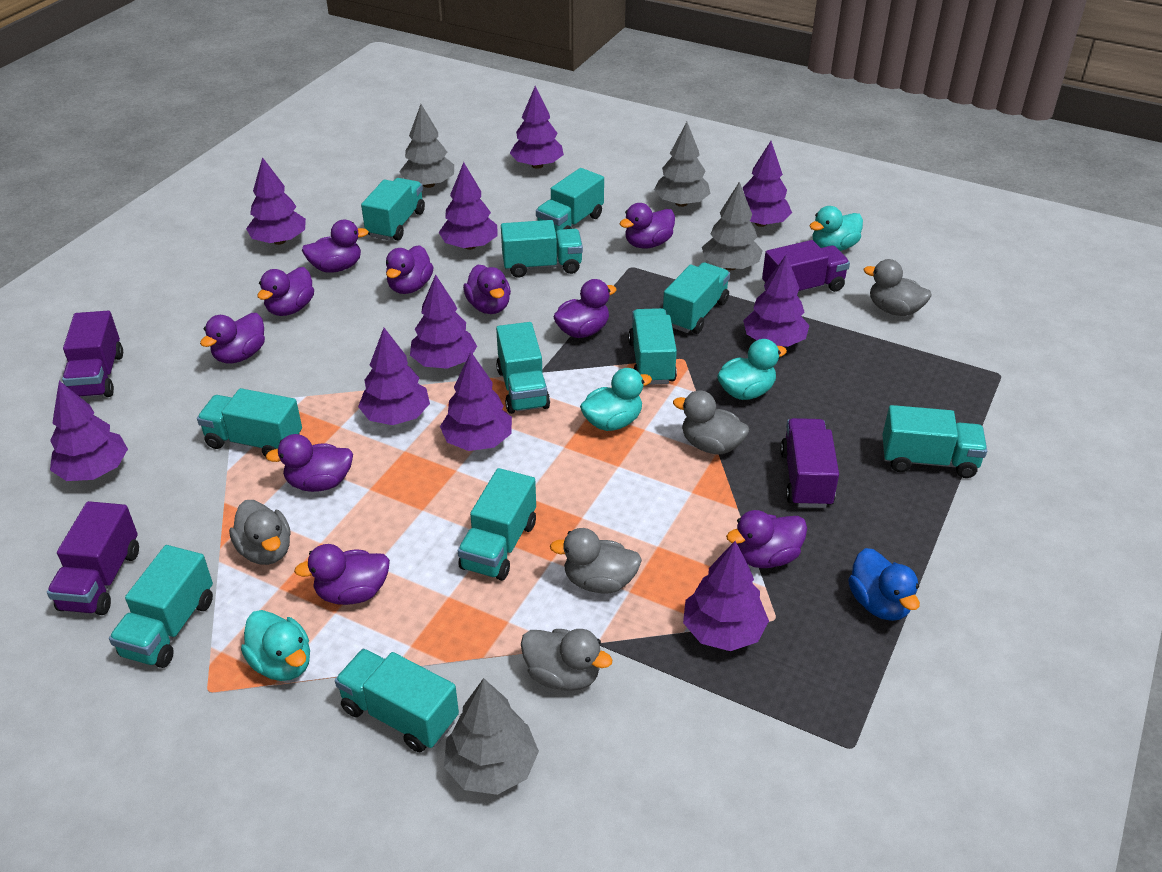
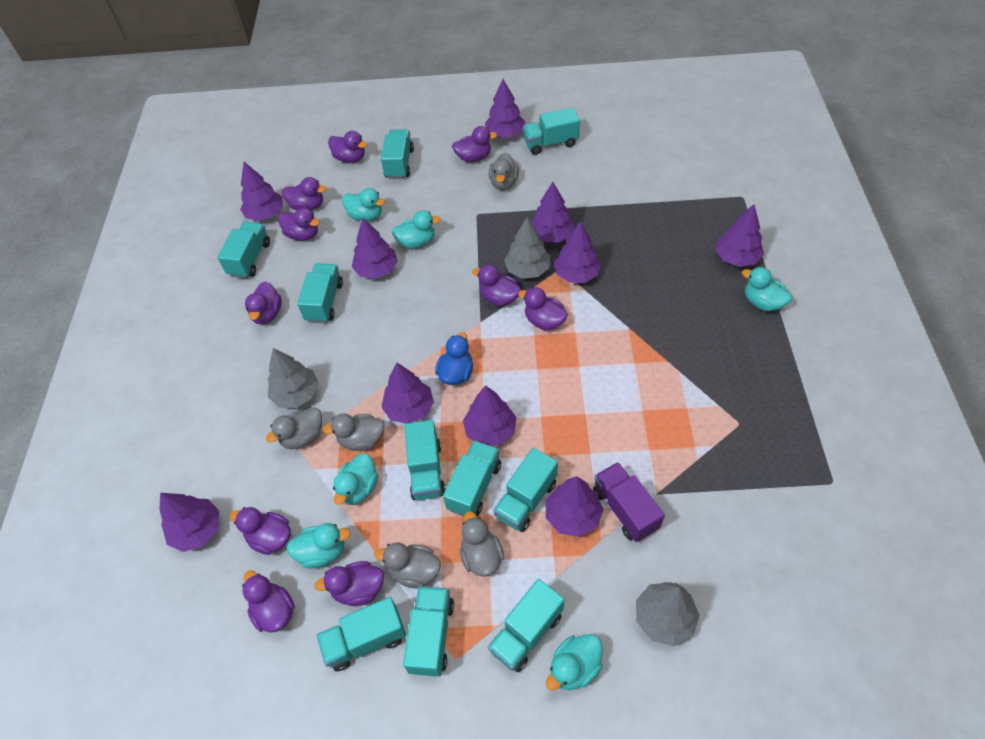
grey tree: 4 -> 3
purple truck: 4 -> 1
turquoise duck: 4 -> 6
turquoise truck: 11 -> 10

